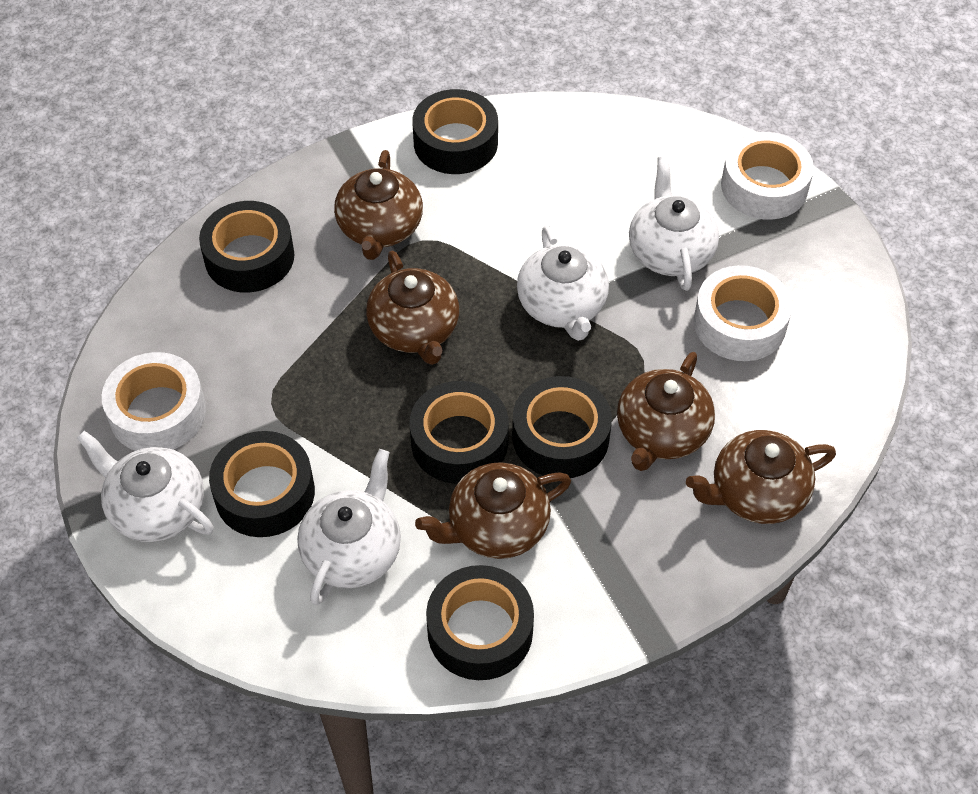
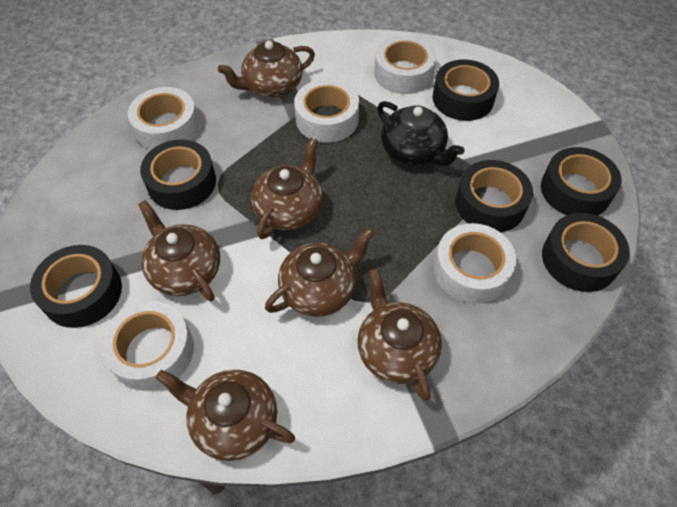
black teapot: 0 -> 1
brown teapot: 5 -> 6
white tape: 3 -> 5
white teapot: 4 -> 0

